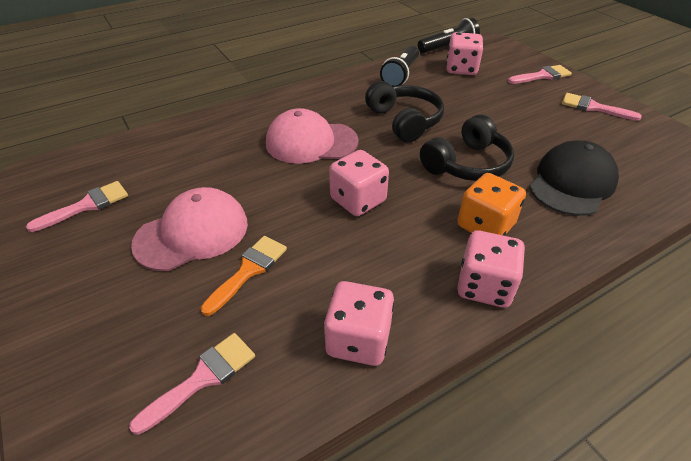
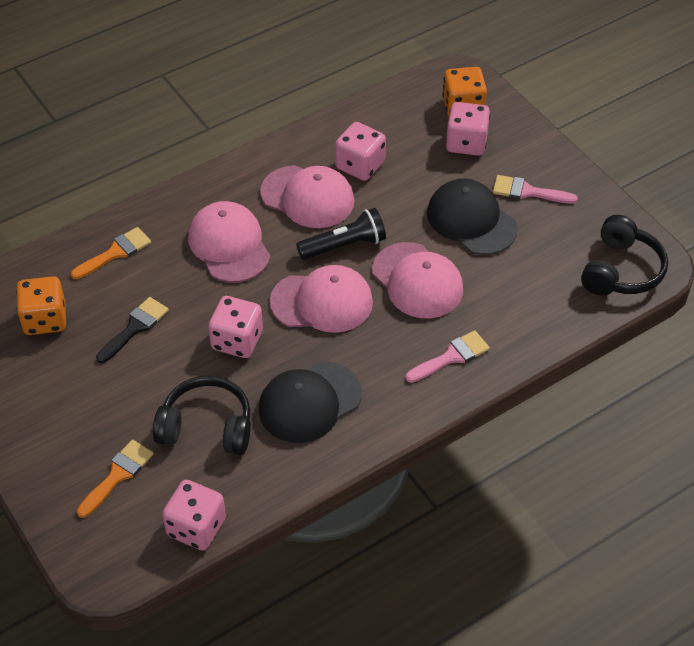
black brush: 0 -> 1
black cap: 1 -> 2
black flashlight: 2 -> 1
orange brush: 1 -> 2
orange dice: 1 -> 2
pink brush: 4 -> 2
pink cap: 2 -> 4

